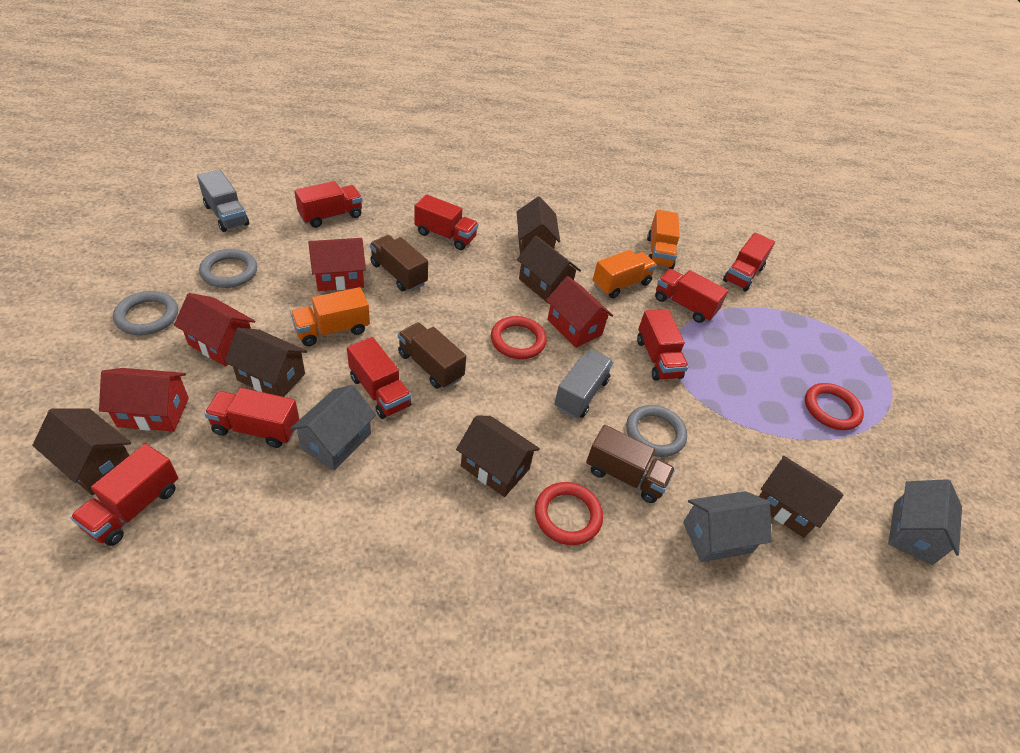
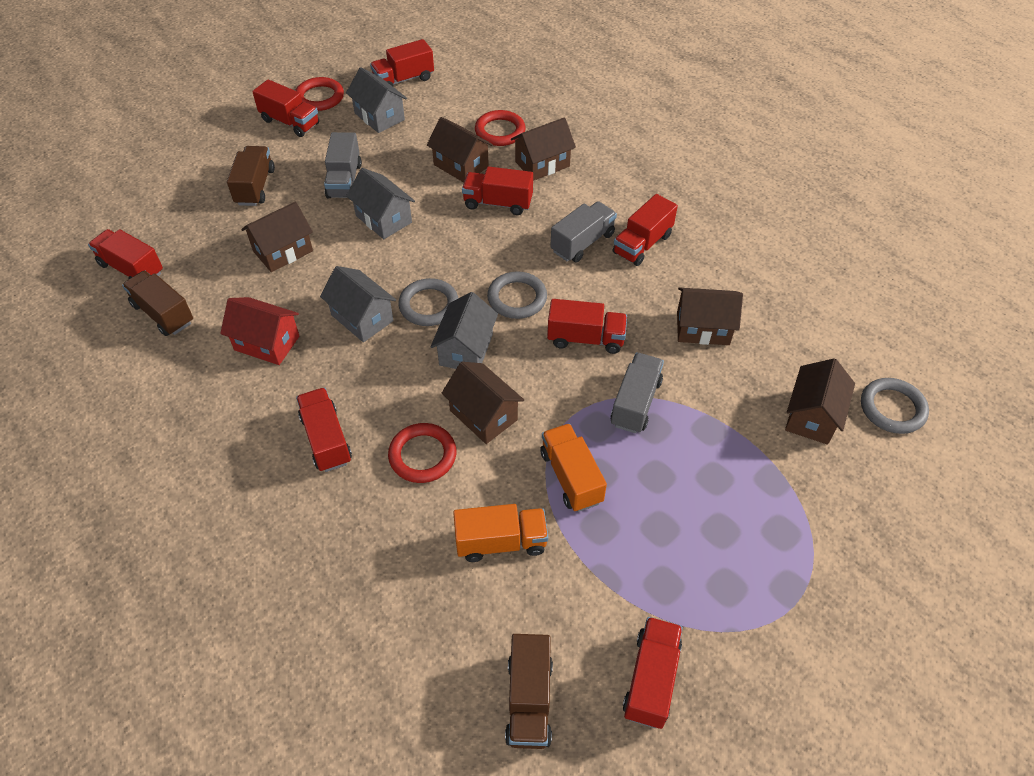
grey house: 3 -> 4
grey truck: 2 -> 3
orange truck: 3 -> 2
red house: 4 -> 1

